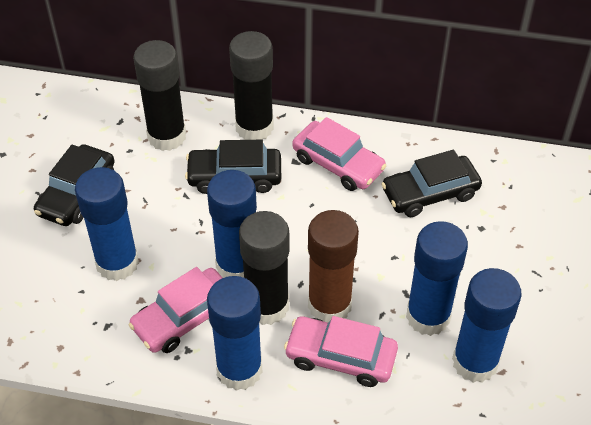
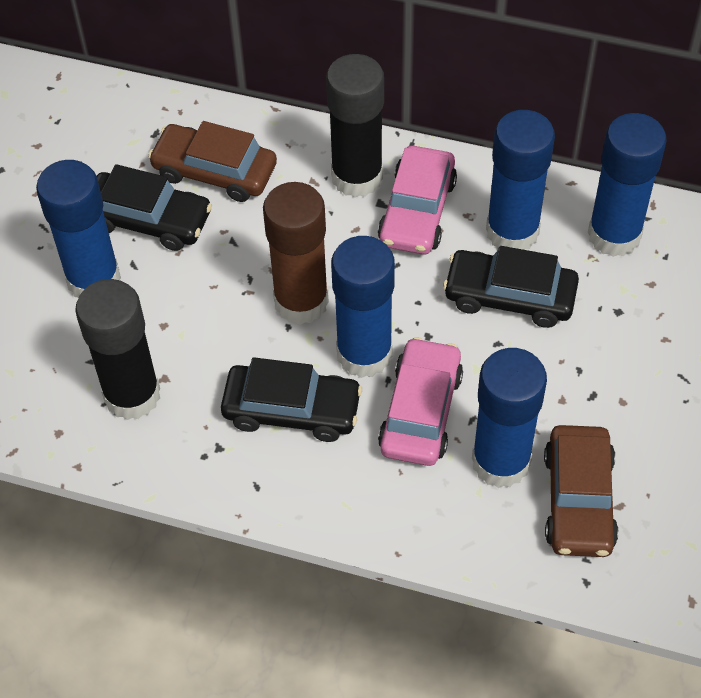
black glue stick: 3 -> 2
brown car: 0 -> 2
pink car: 3 -> 2

